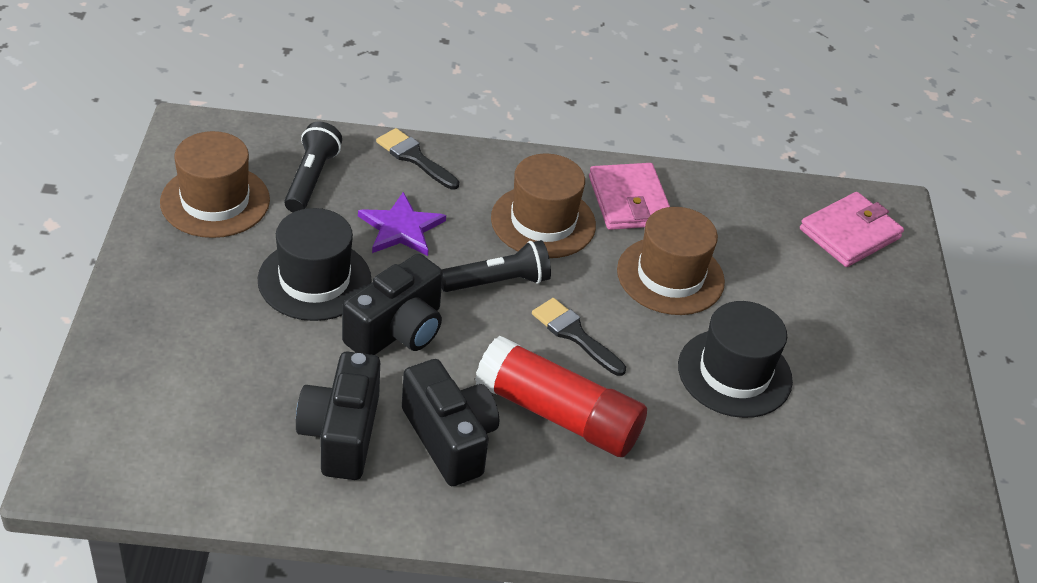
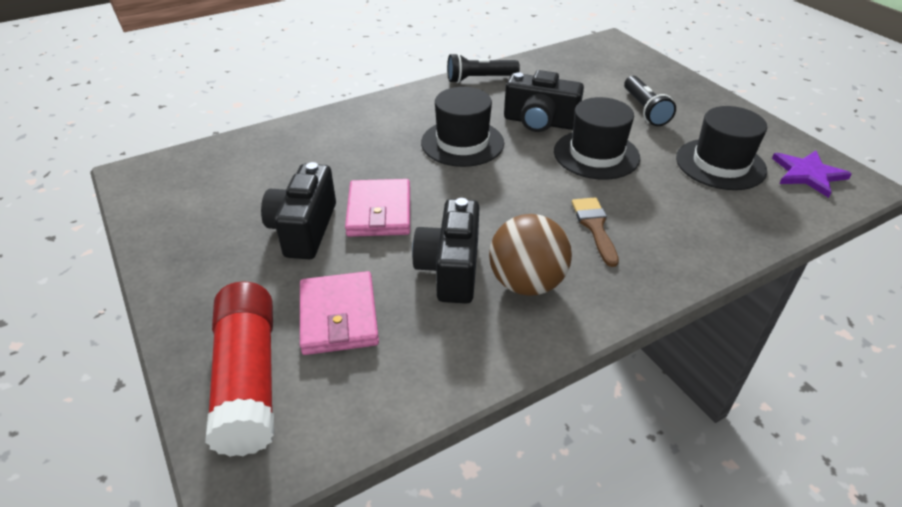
black brush: 2 -> 0
black hat: 2 -> 3
brown ball: 0 -> 1
brown brush: 0 -> 1
brown hat: 3 -> 0

